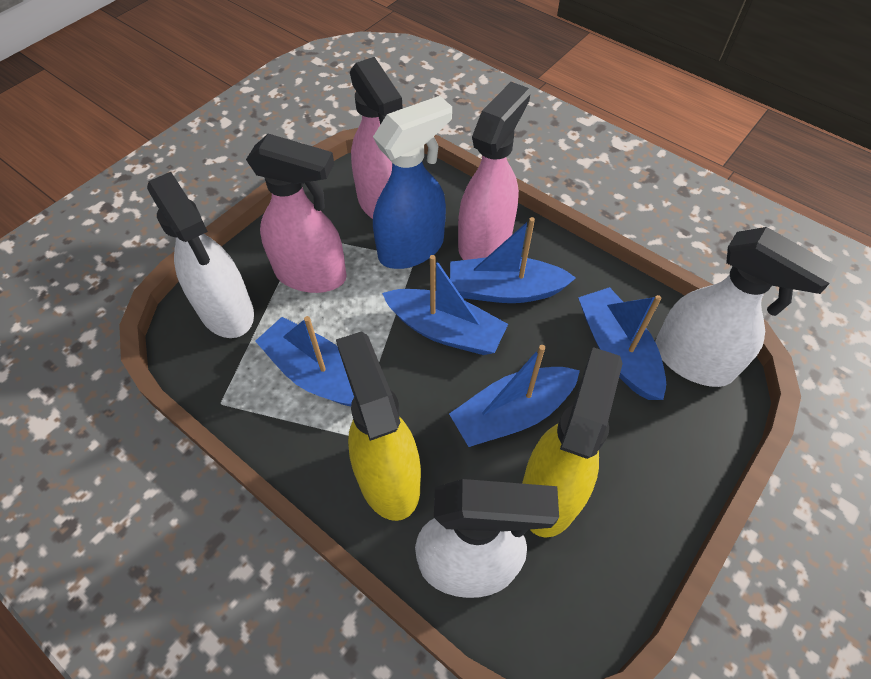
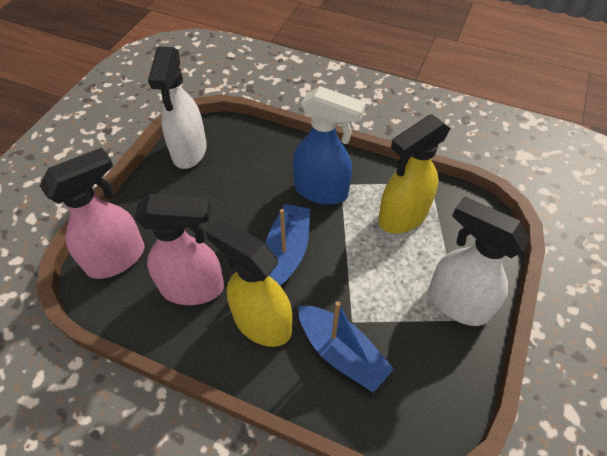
blue boat: 5 -> 2
pink spray bottle: 3 -> 2
white spray bottle: 3 -> 2

